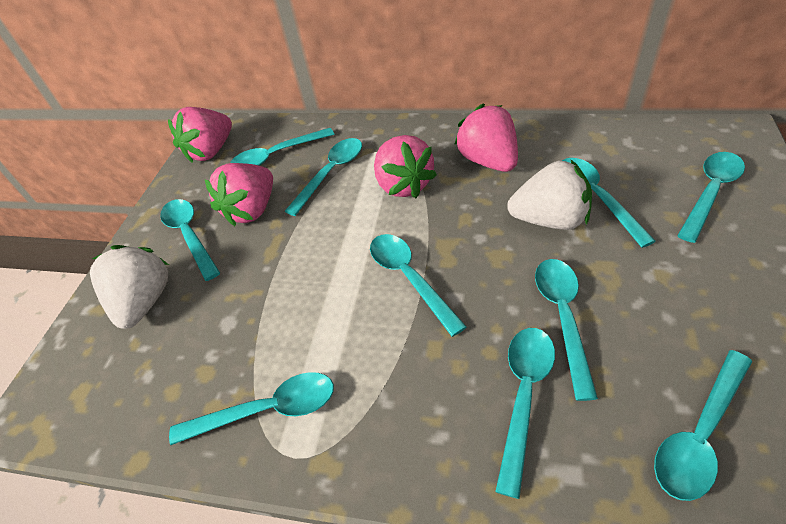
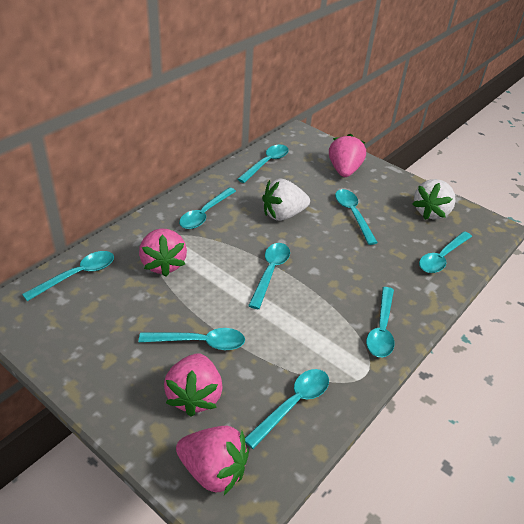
turquoise spoon: 10 -> 9

